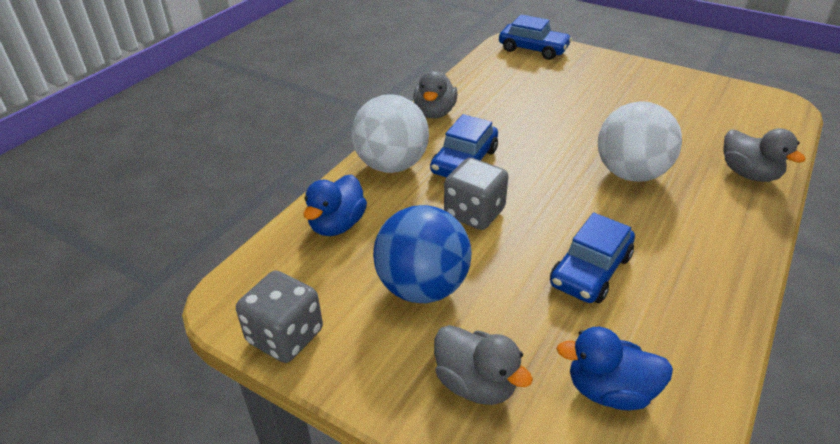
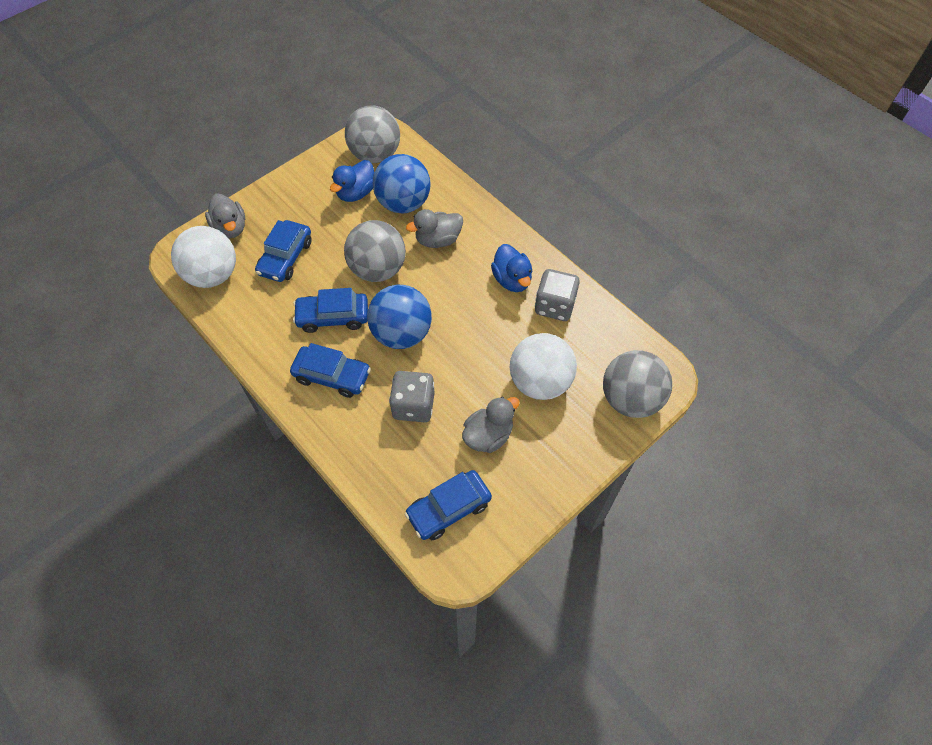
blue ball: 1 -> 2
blue car: 3 -> 4
grey ball: 0 -> 3

